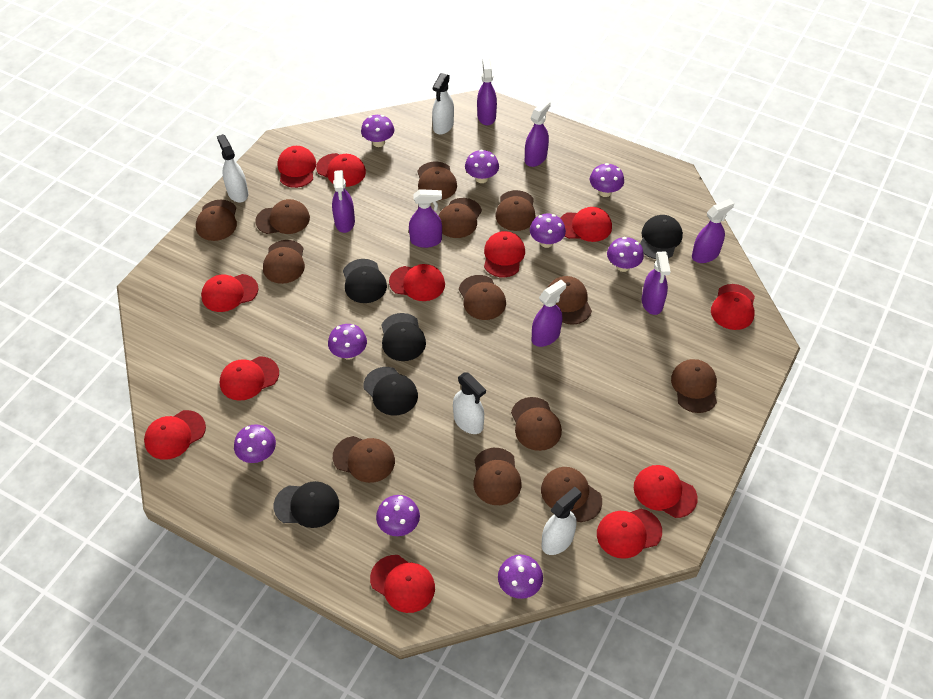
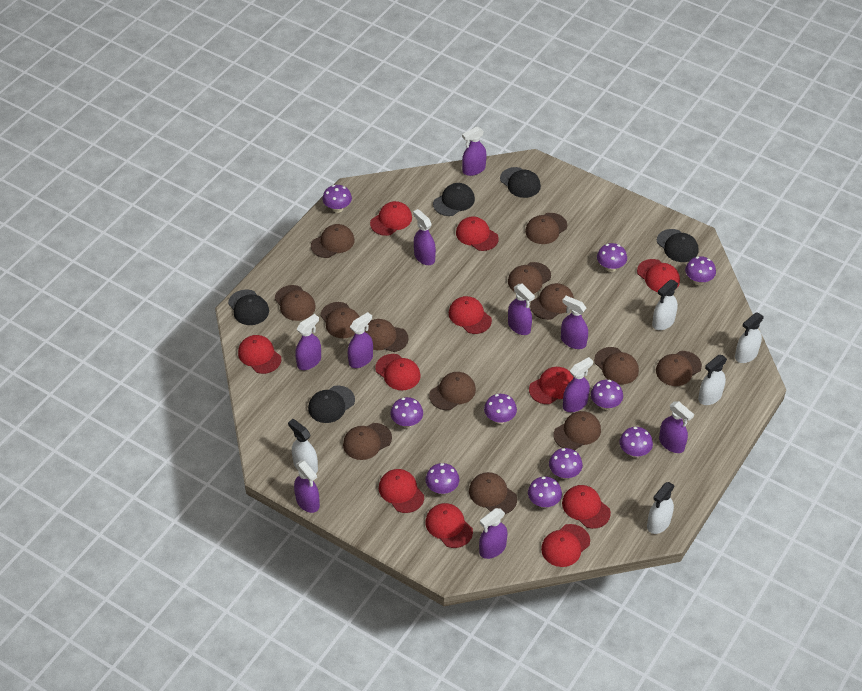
purple mushroom: 9 -> 10
purple spray bottle: 7 -> 10
red cap: 12 -> 11
white spray bottle: 4 -> 5

